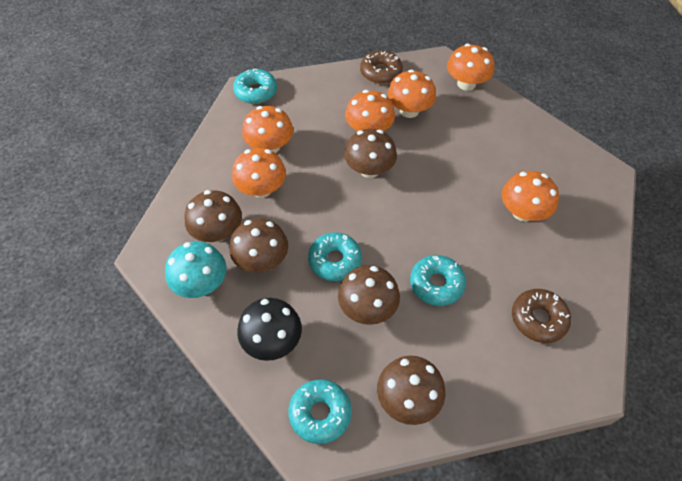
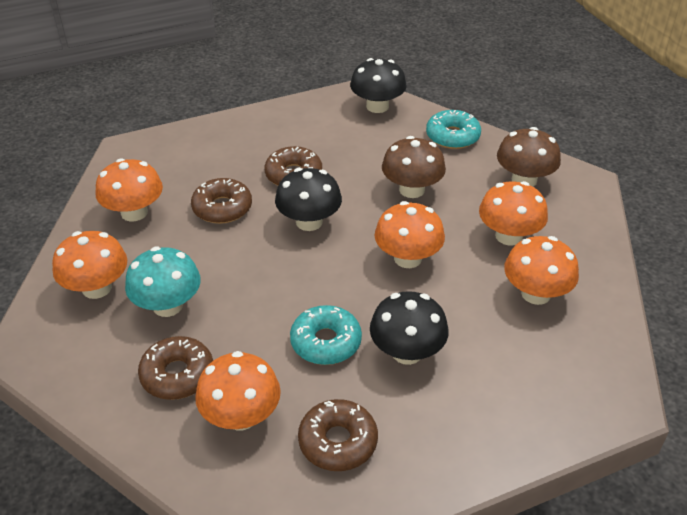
black mushroom: 1 -> 3
brown donut: 2 -> 4
brown mushroom: 5 -> 2
turquoise donut: 4 -> 2

